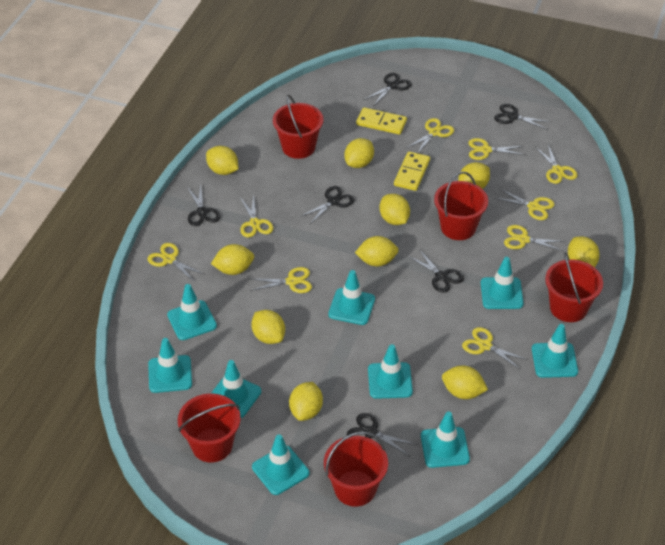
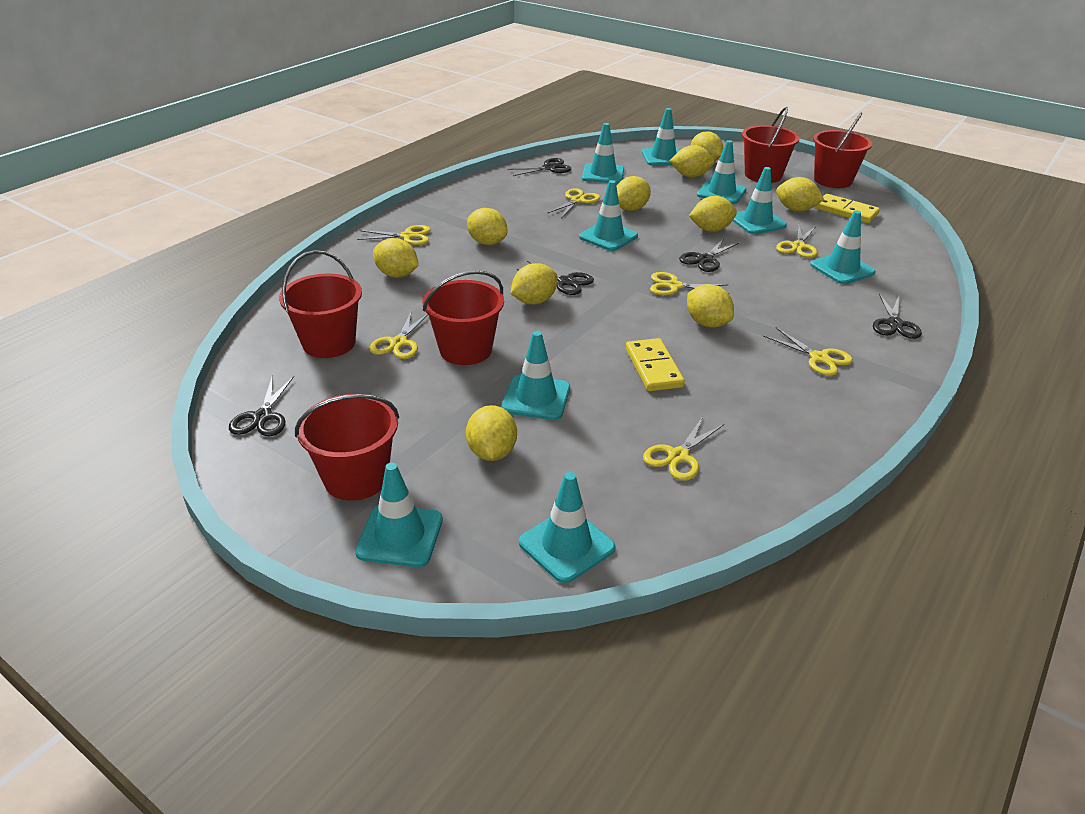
black scissors: 6 -> 5
yellow scissors: 9 -> 7

